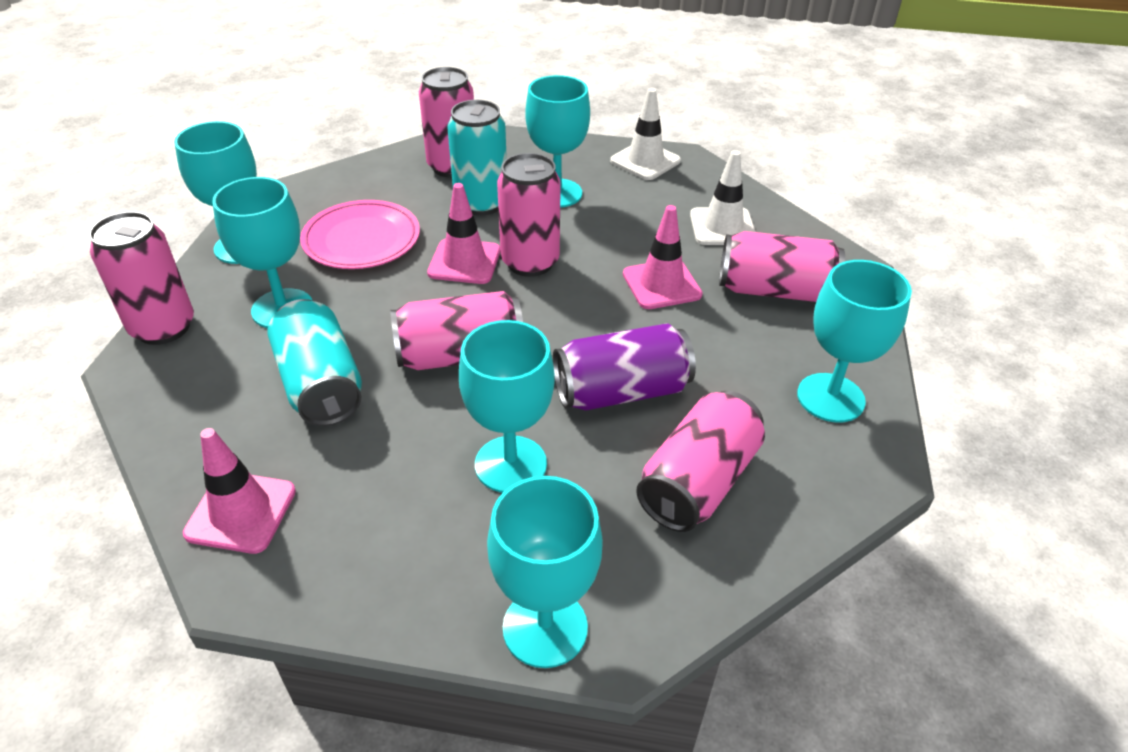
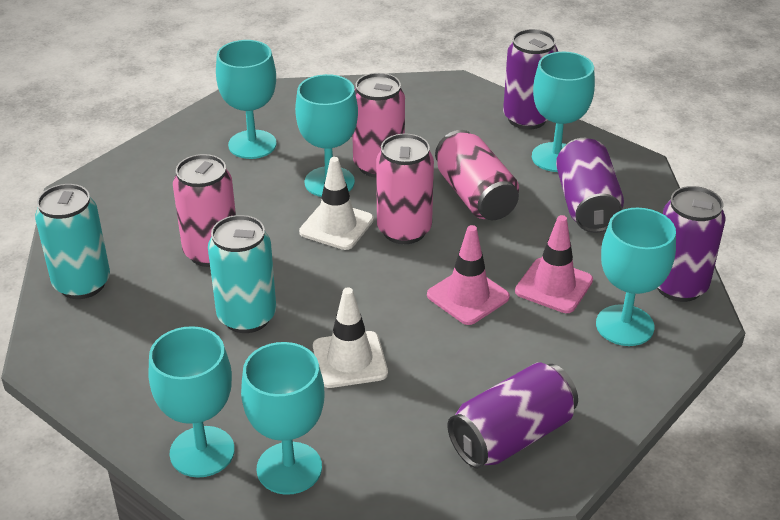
pink can: 6 -> 4
pink plate: 1 -> 0
pink traffic cone: 3 -> 2
purple can: 1 -> 4

